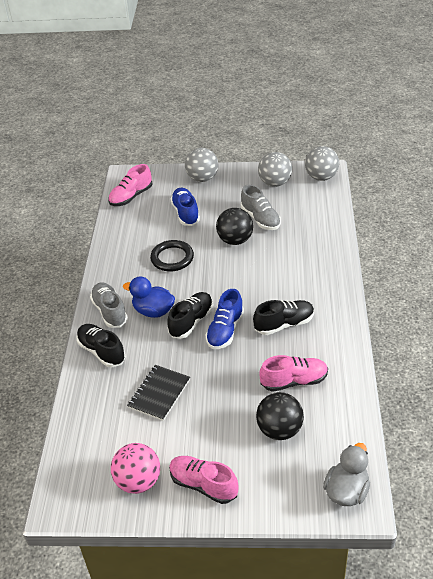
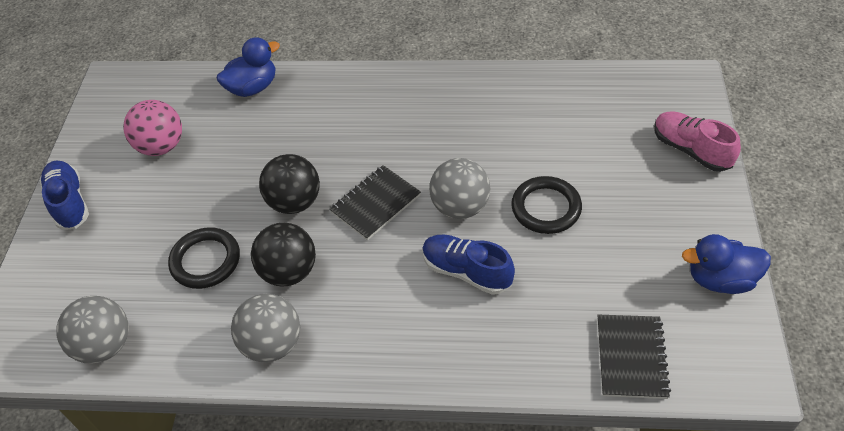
black notebook: 1 -> 2
black ring: 1 -> 2
black shoe: 3 -> 0
blue duck: 1 -> 2
grey duck: 1 -> 0
grey shoe: 2 -> 0
pink shoe: 3 -> 1

